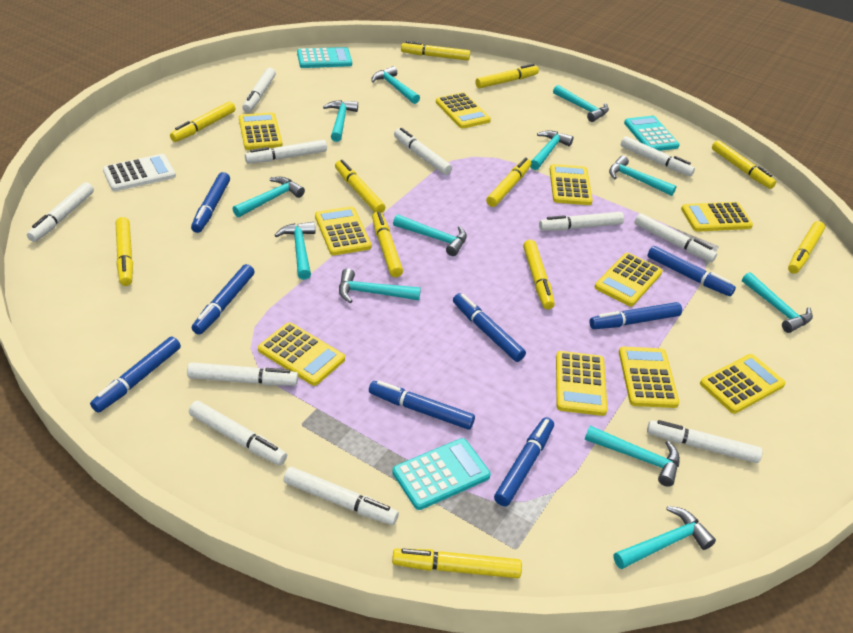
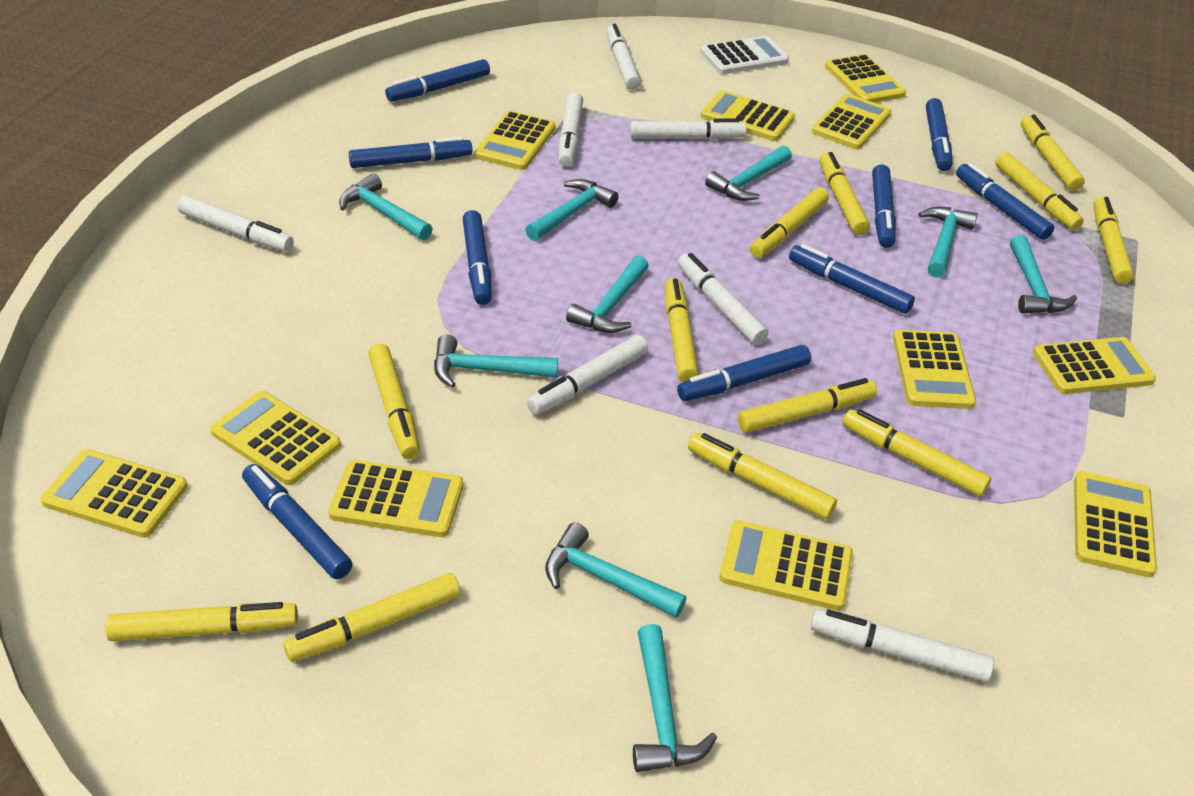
blue marker: 8 -> 9
turquoise calculator: 3 -> 0
turquoise hammer: 12 -> 9
white marker: 11 -> 7
yellow calculator: 10 -> 11
yellow marker: 11 -> 12

